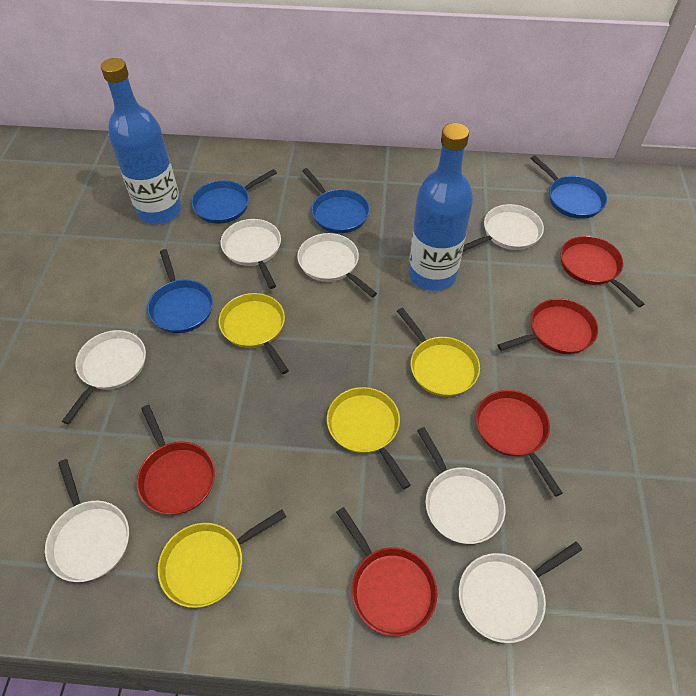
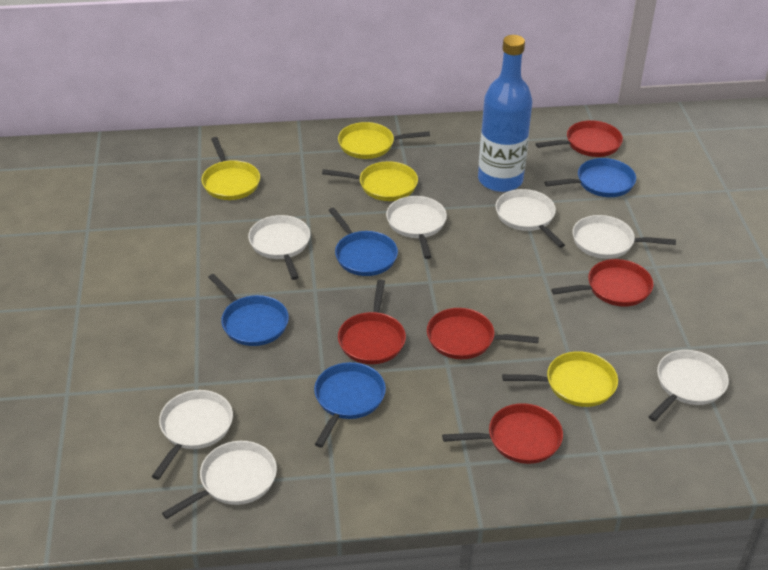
blue bottle: 2 -> 1

